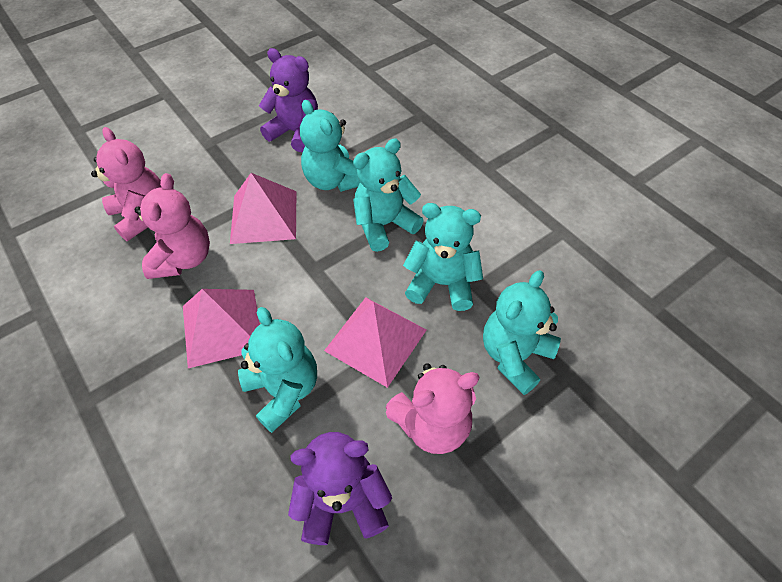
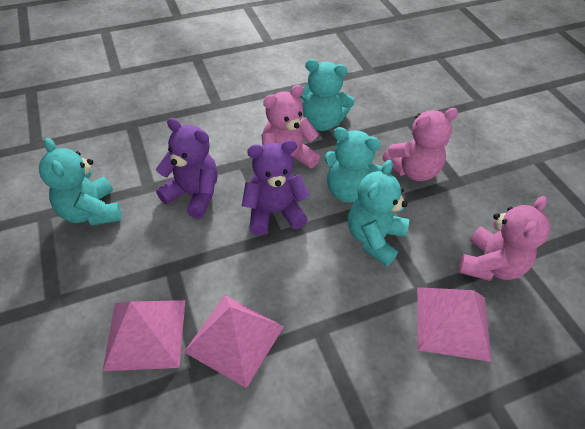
turquoise teddy bear: 5 -> 4

